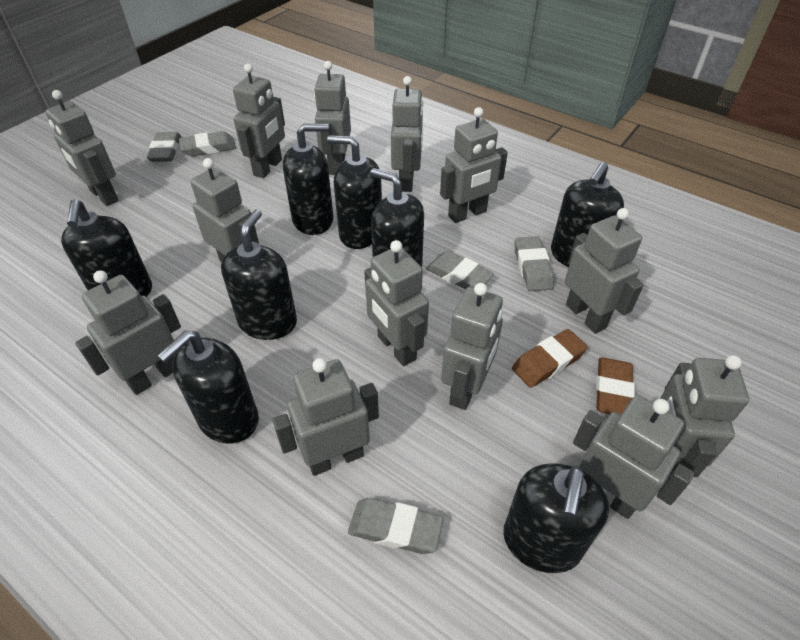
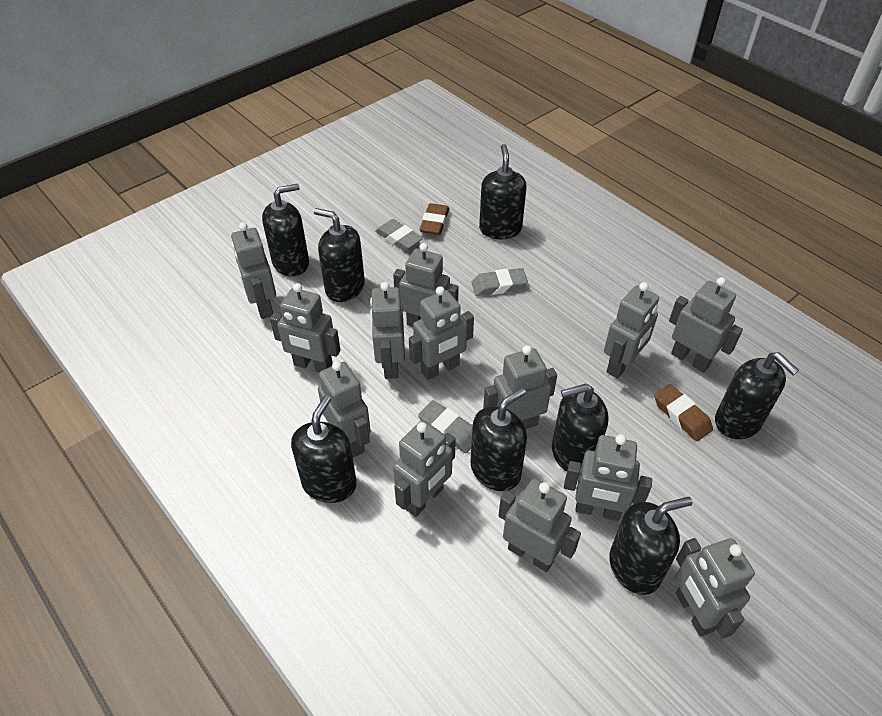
grey eraser: 5 -> 3

